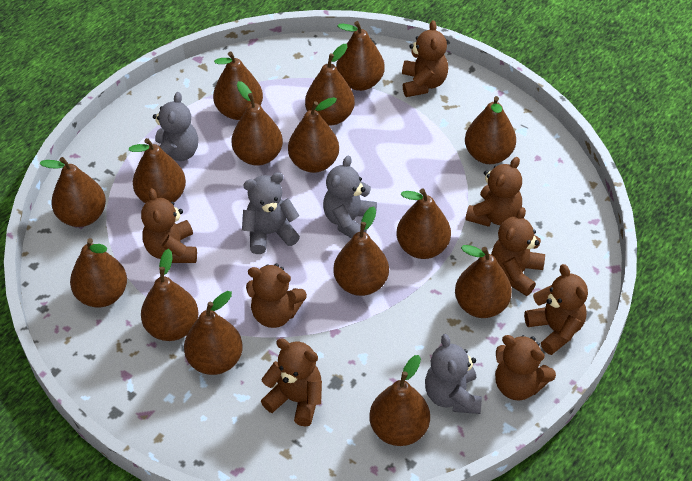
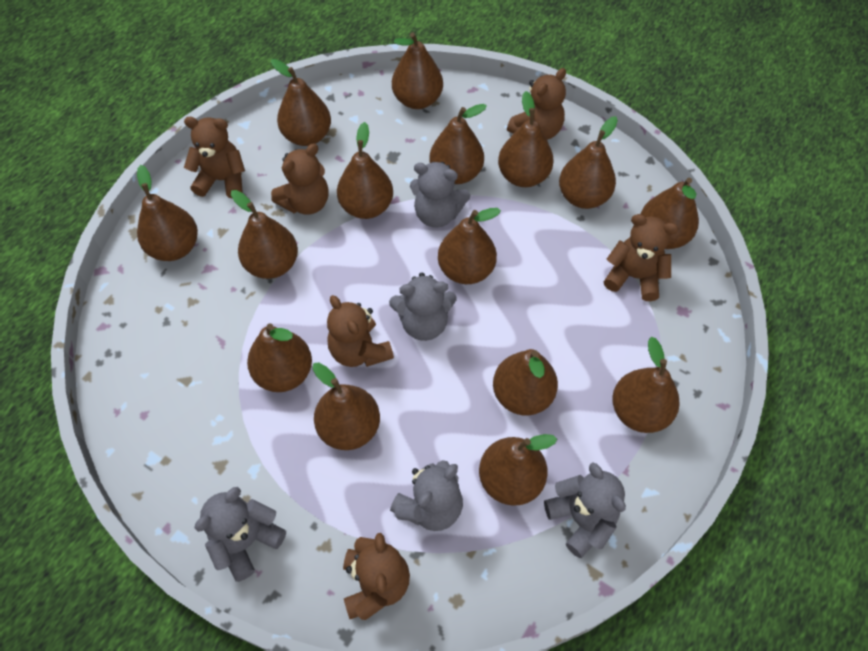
brown teddy bear: 8 -> 6
grey teddy bear: 4 -> 5

